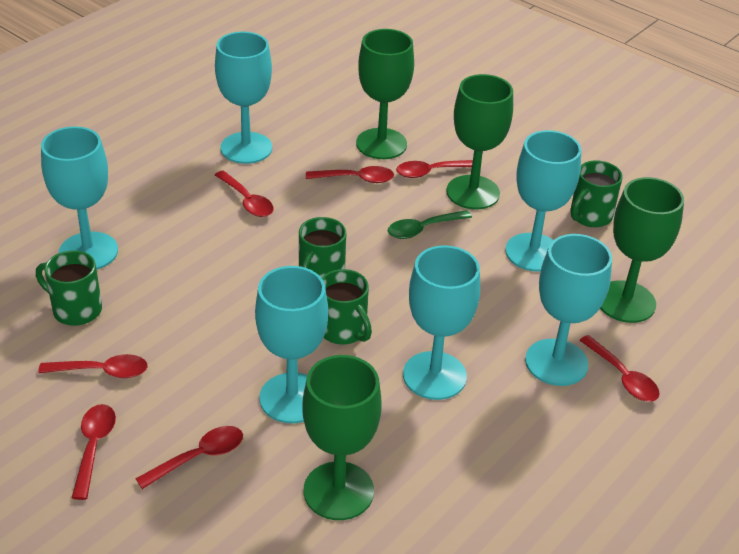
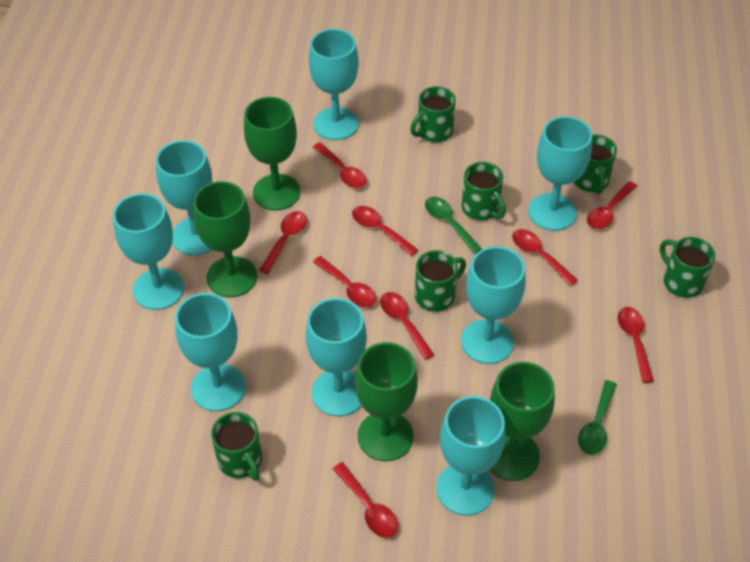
green mug: 4 -> 6
green spoon: 1 -> 2
red spoon: 7 -> 9
turquoise goblet: 6 -> 8

